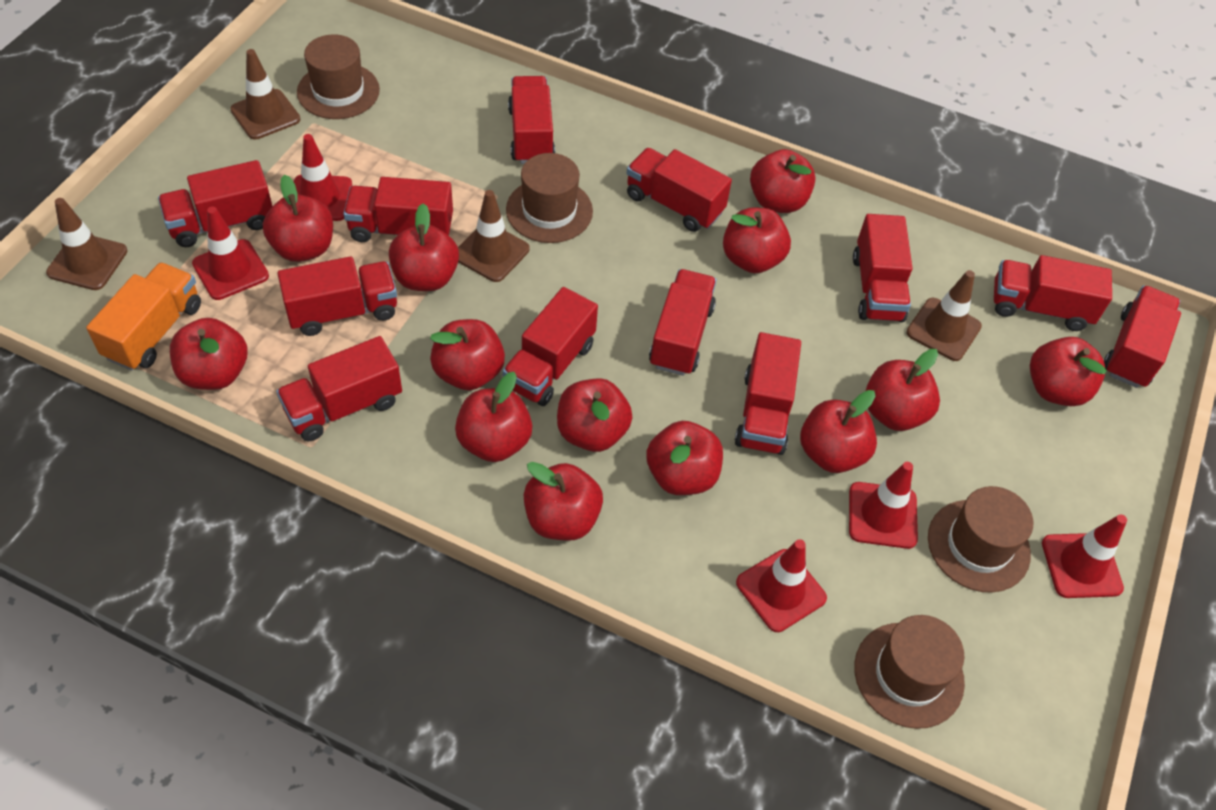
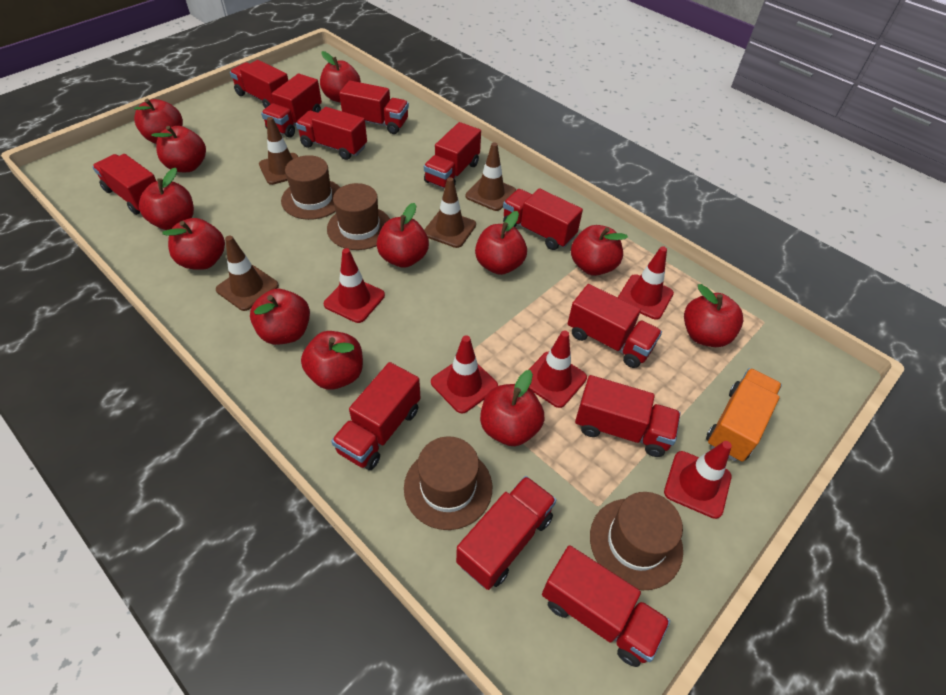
red apple: 13 -> 12

